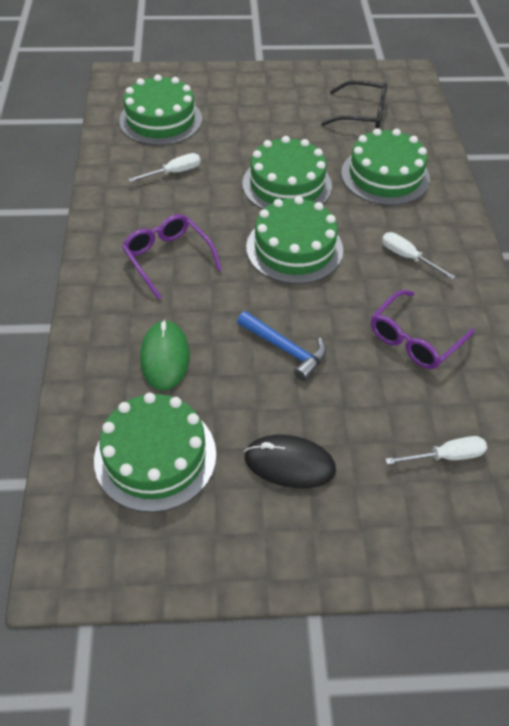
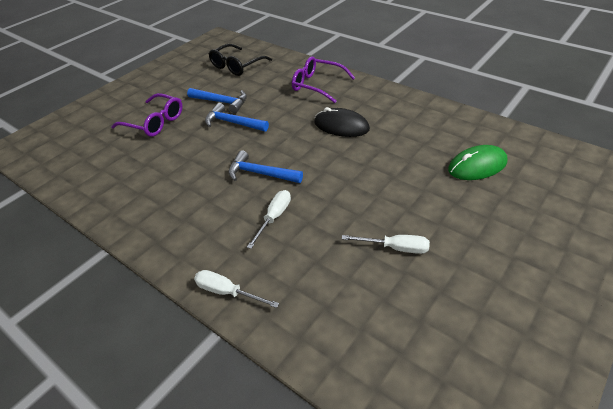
blue hammer: 1 -> 3
green cake: 5 -> 0

